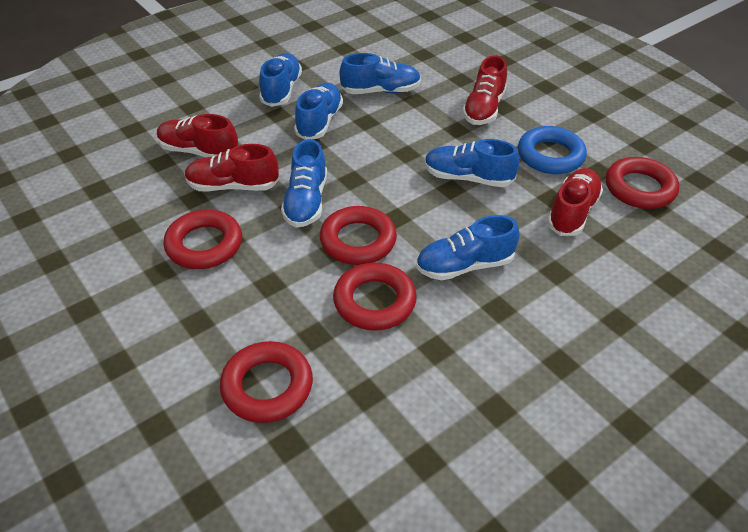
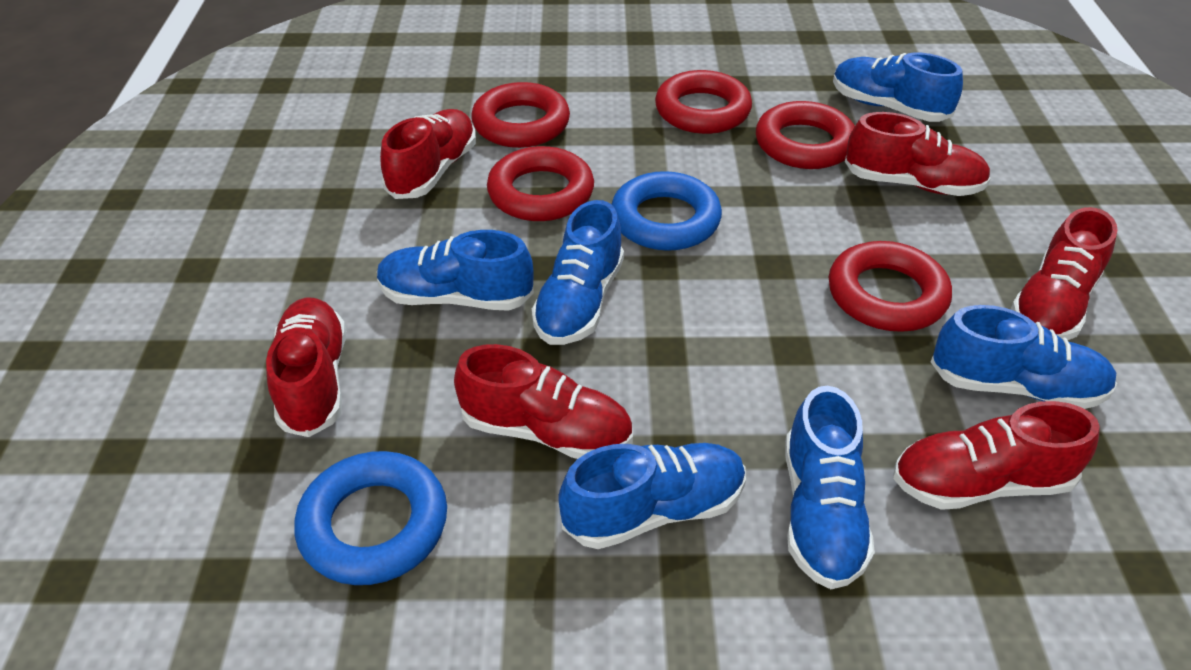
blue ring: 1 -> 2
red shoe: 4 -> 6

